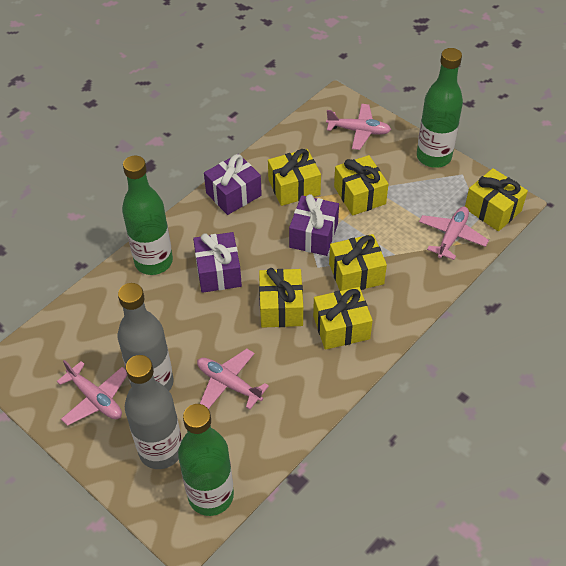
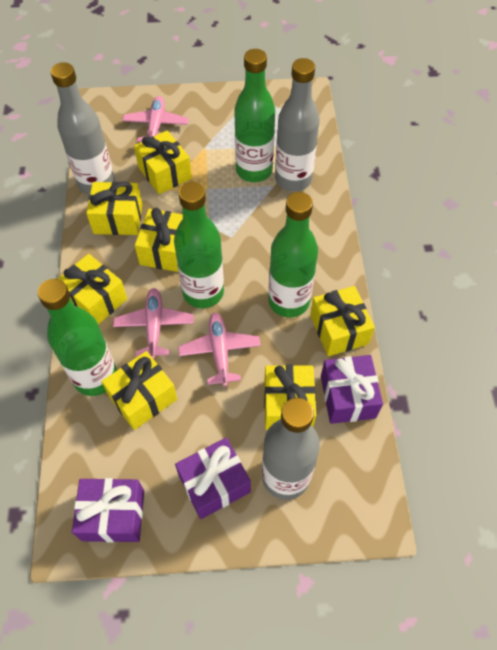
green bottle: 3 -> 4
grey bottle: 2 -> 3
pink plane: 4 -> 3
yellow gift: 6 -> 7

